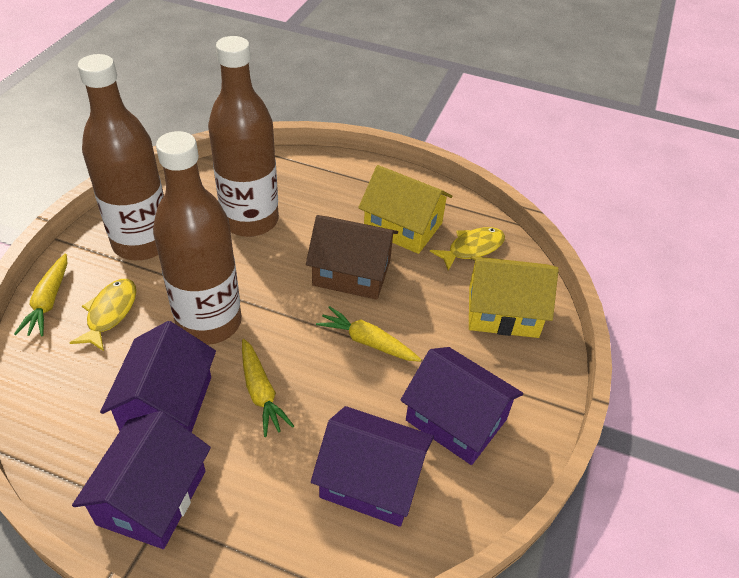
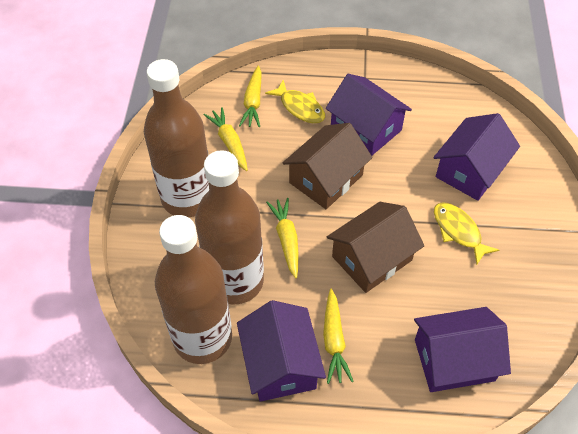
brown house: 1 -> 2
yellow carrot: 3 -> 4
yellow house: 2 -> 0

